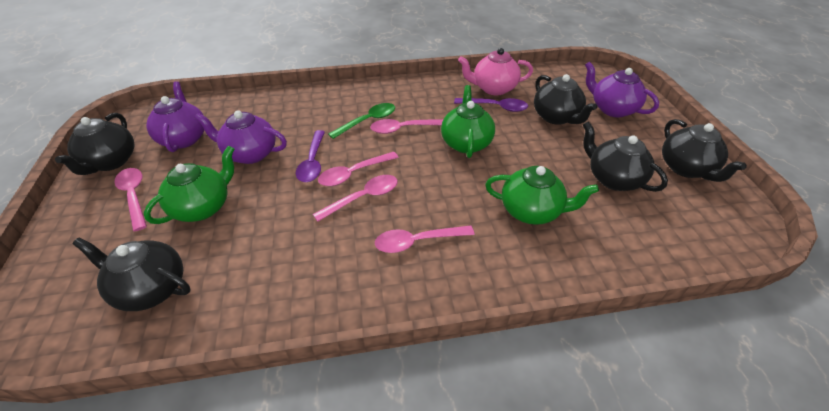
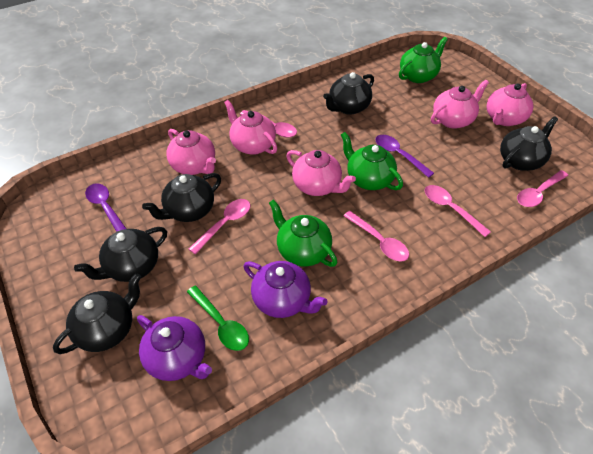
pink teapot: 1 -> 5
purple teapot: 3 -> 2

